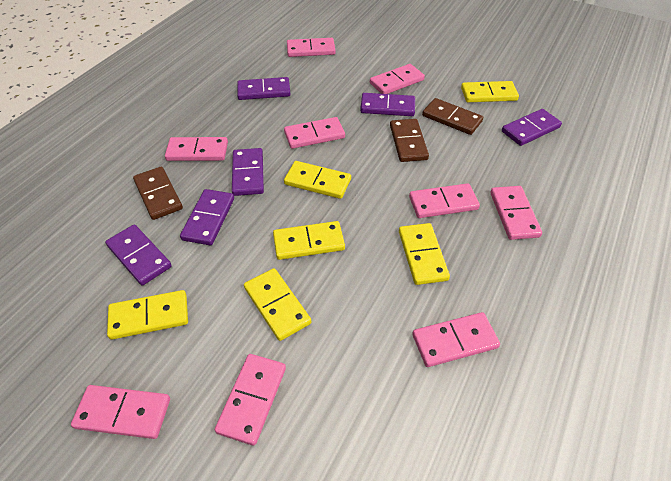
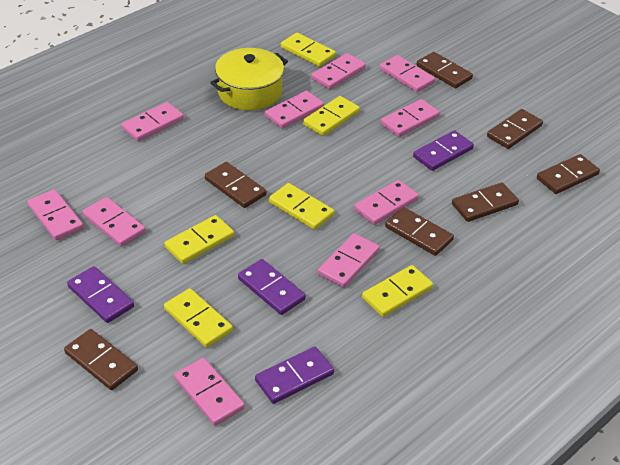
brown domino: 3 -> 7
pink domino: 9 -> 10
purple domino: 6 -> 4
yellow pot: 0 -> 1

